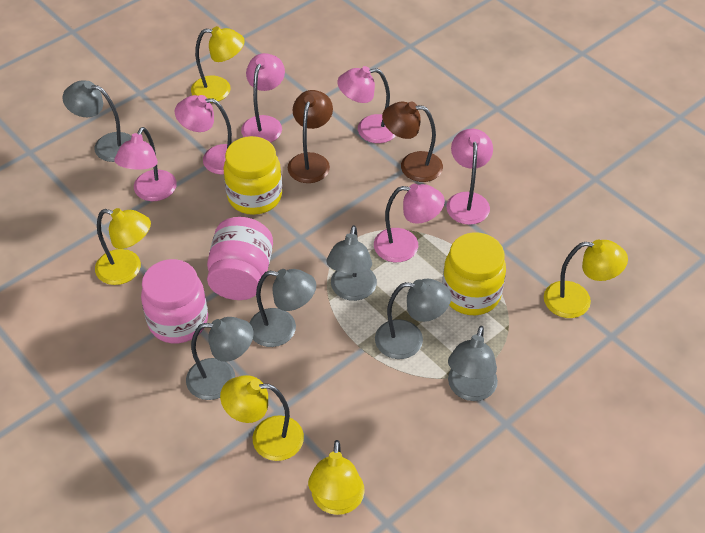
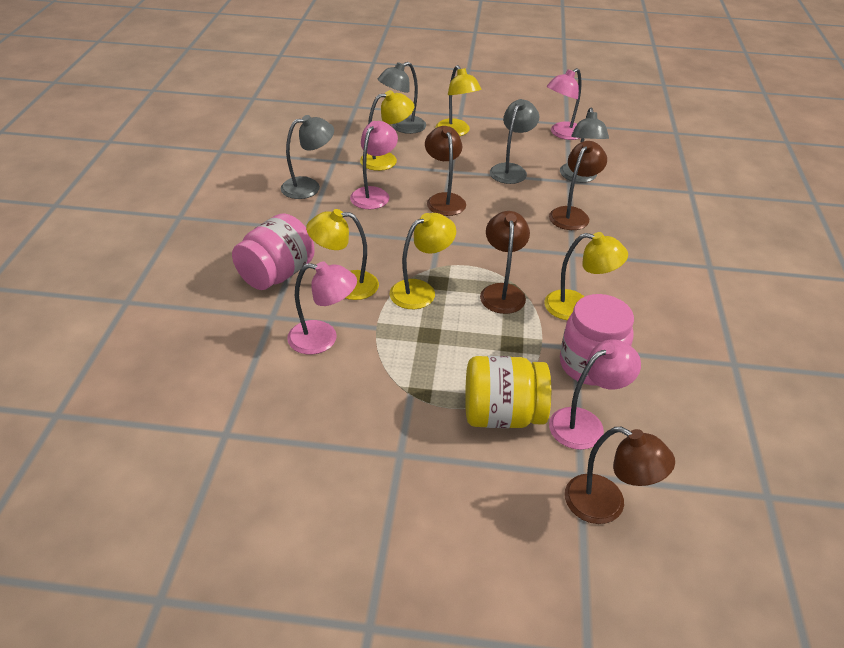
brown lamp: 2 -> 4
grey lamp: 6 -> 4
pink lamp: 6 -> 4
yellow jar: 2 -> 1

